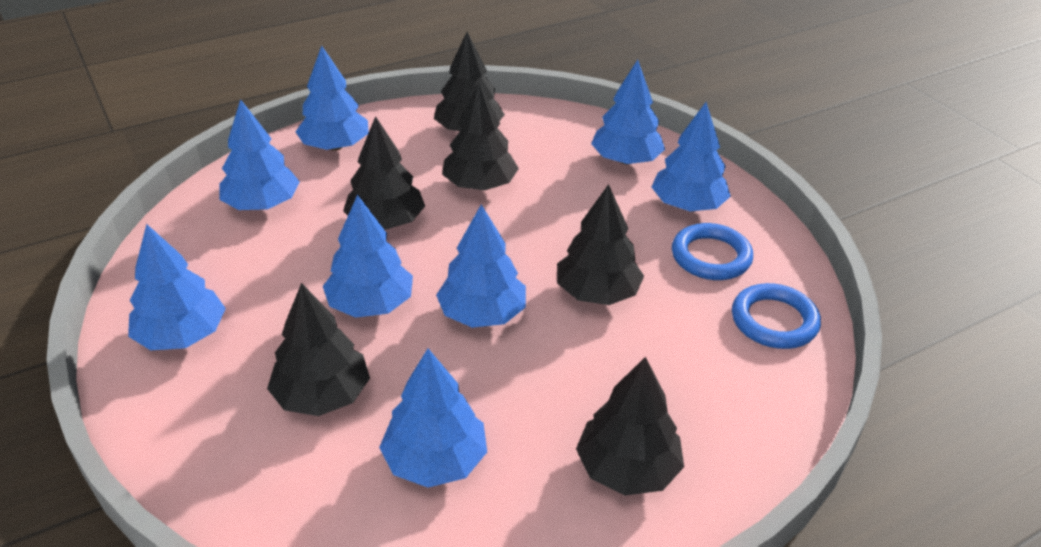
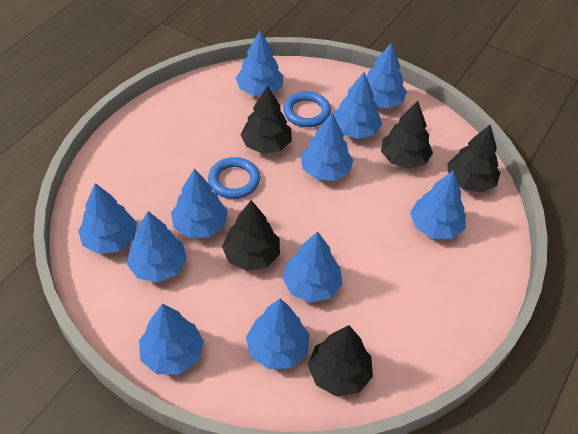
black tree: 6 -> 5
blue tree: 8 -> 11

